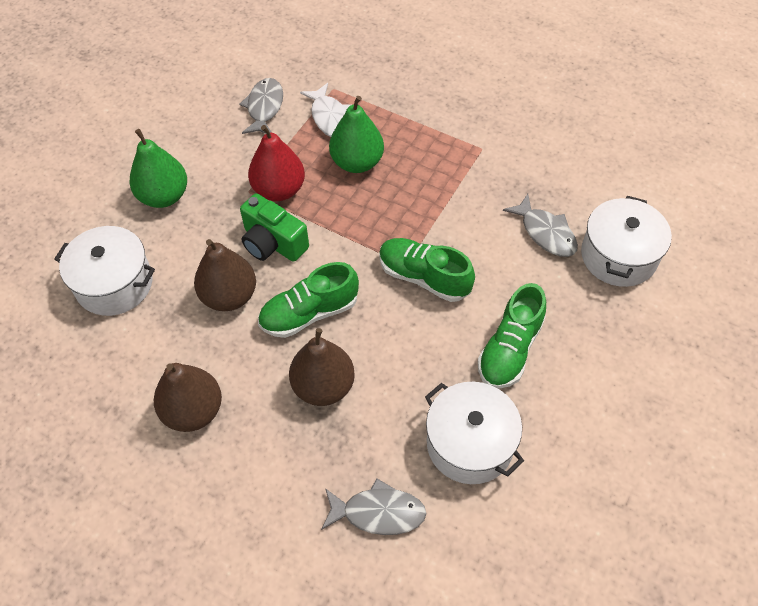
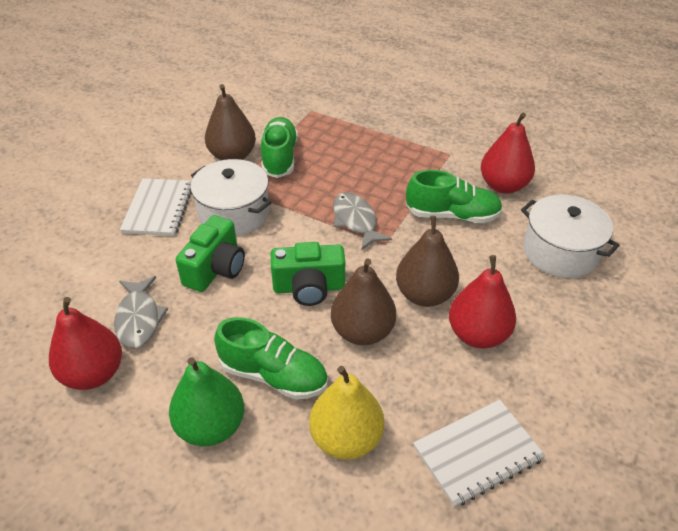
green camera: 1 -> 2
green pear: 2 -> 1
grey fish: 3 -> 2
red pear: 1 -> 3
white fish: 1 -> 0
white notebook: 0 -> 2
white pot: 3 -> 2
yellow pear: 0 -> 1

